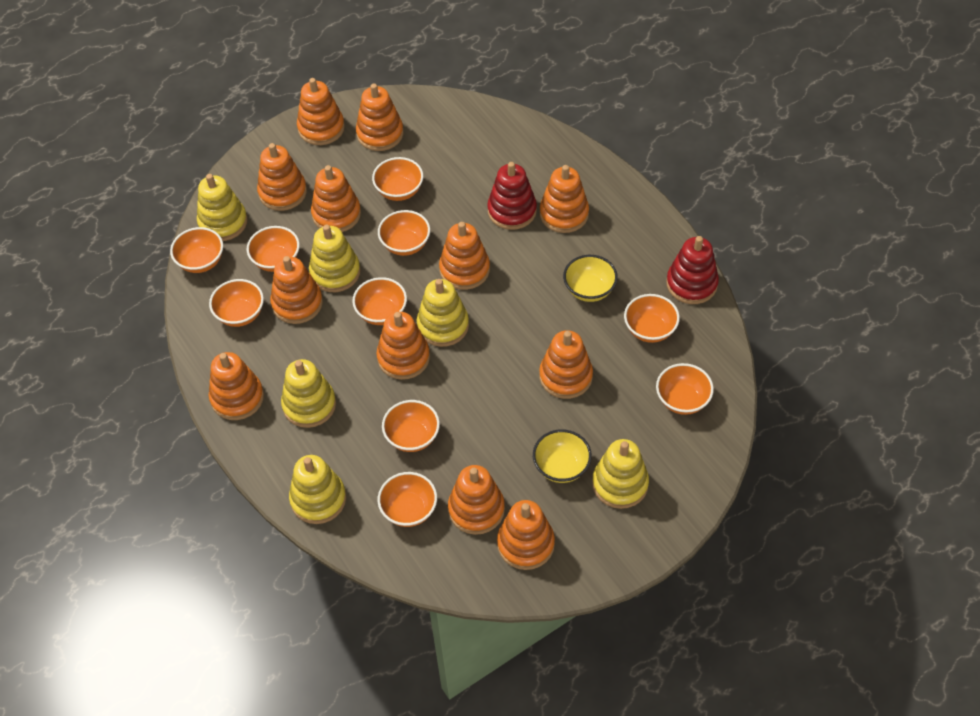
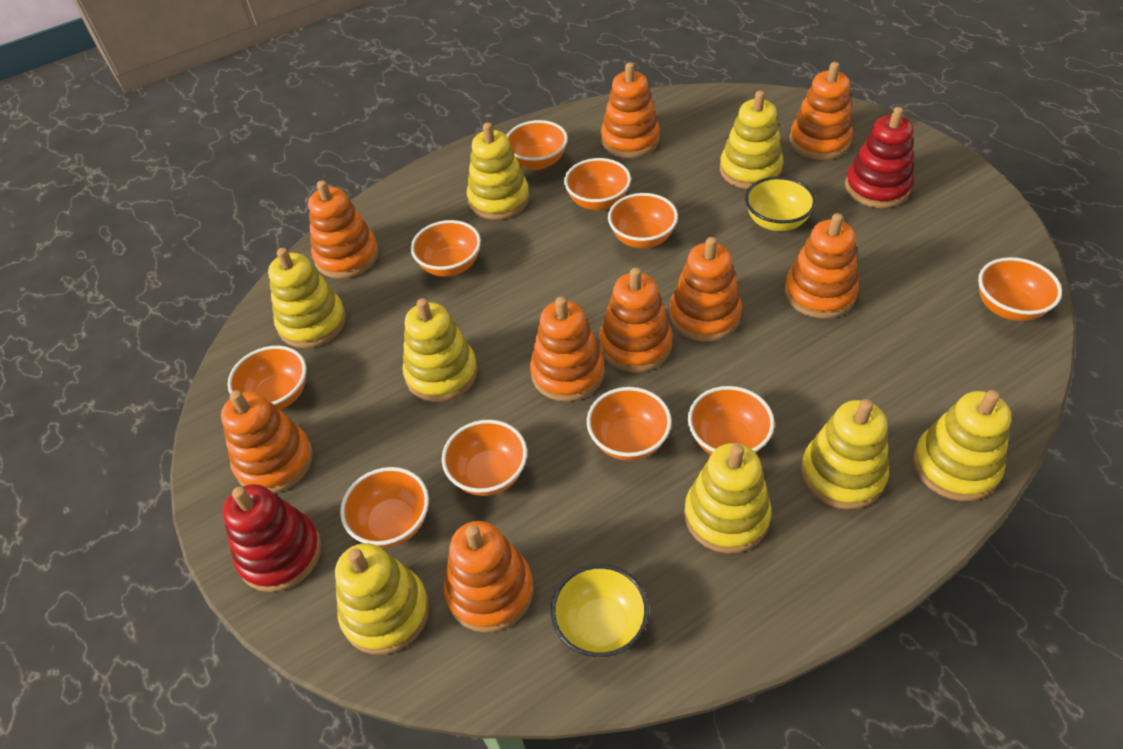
orange stacking toy: 12 -> 9
yellow stacking toy: 6 -> 8

